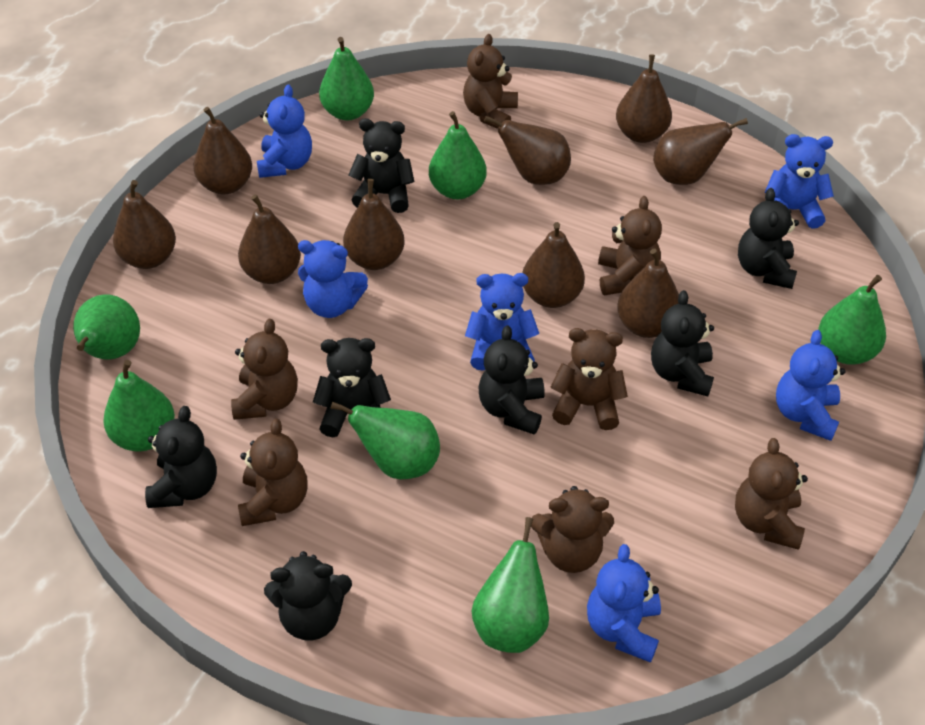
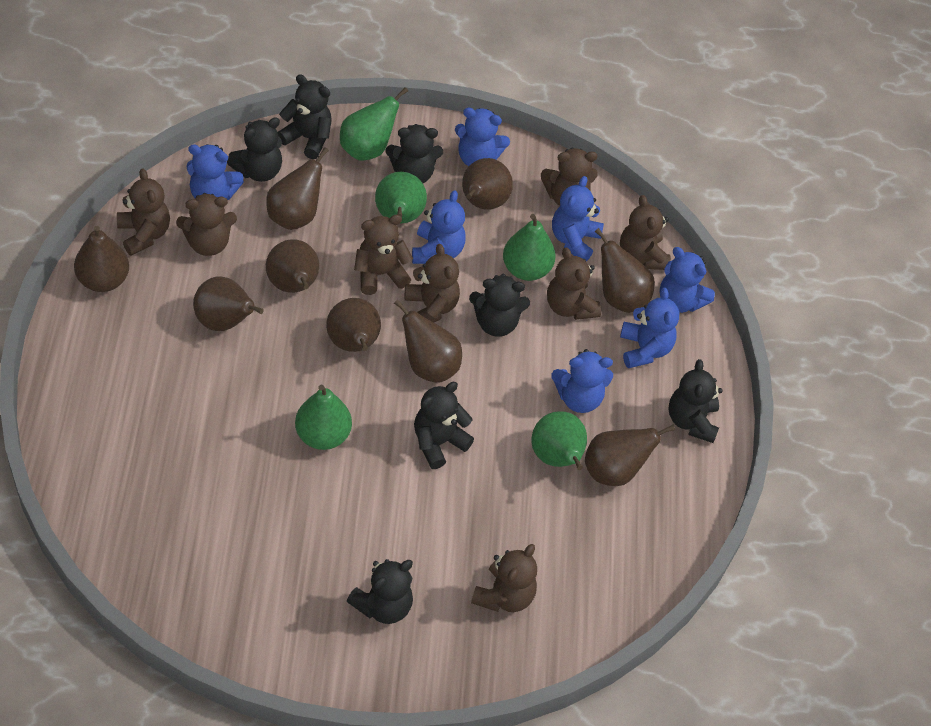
blue teddy bear: 6 -> 7
brown teddy bear: 7 -> 8
green pear: 7 -> 5

